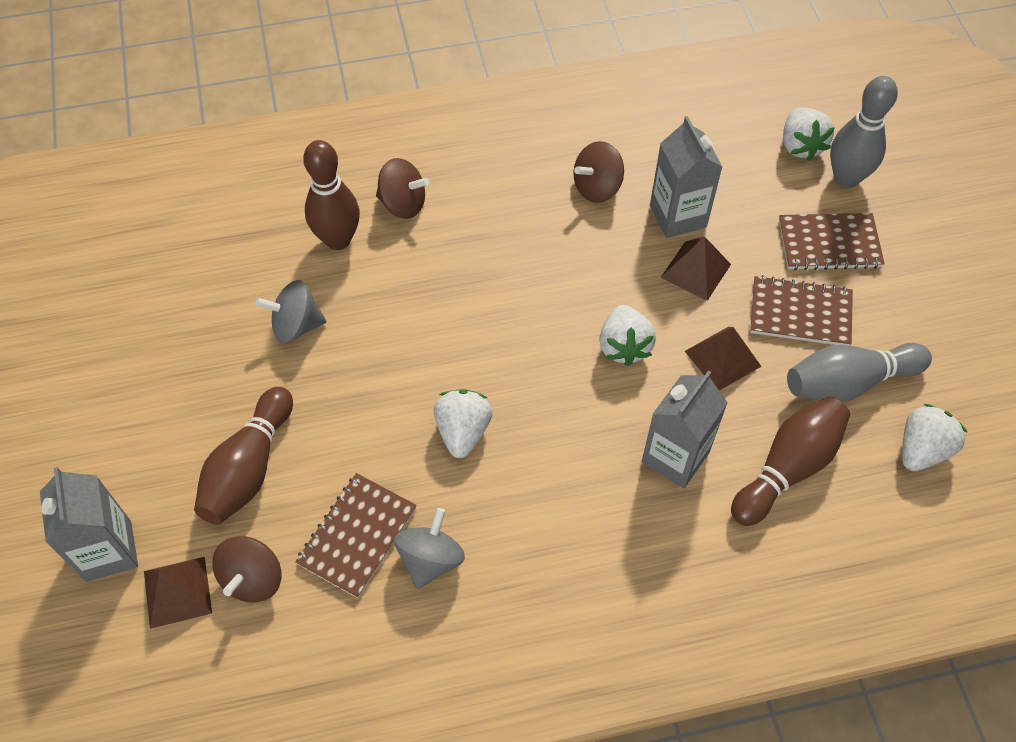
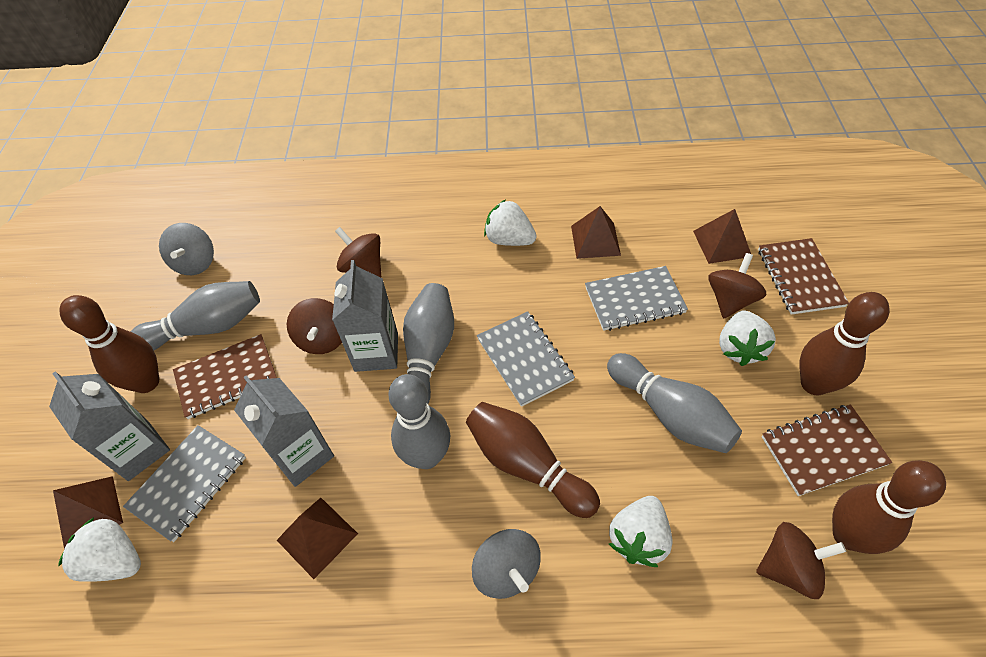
brown bowling pin: 3 -> 4
brown pyramid: 3 -> 4
brown spinning top: 3 -> 4
grey bowling pin: 2 -> 4
grey notebook: 0 -> 3

